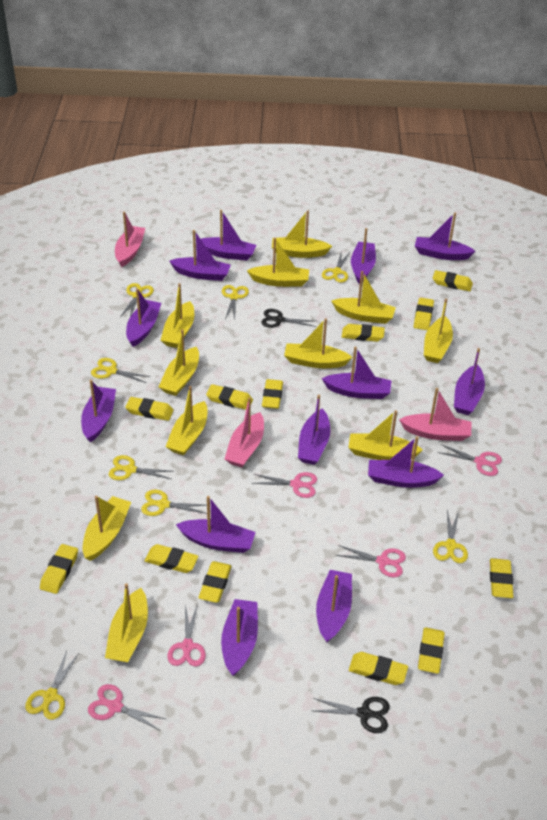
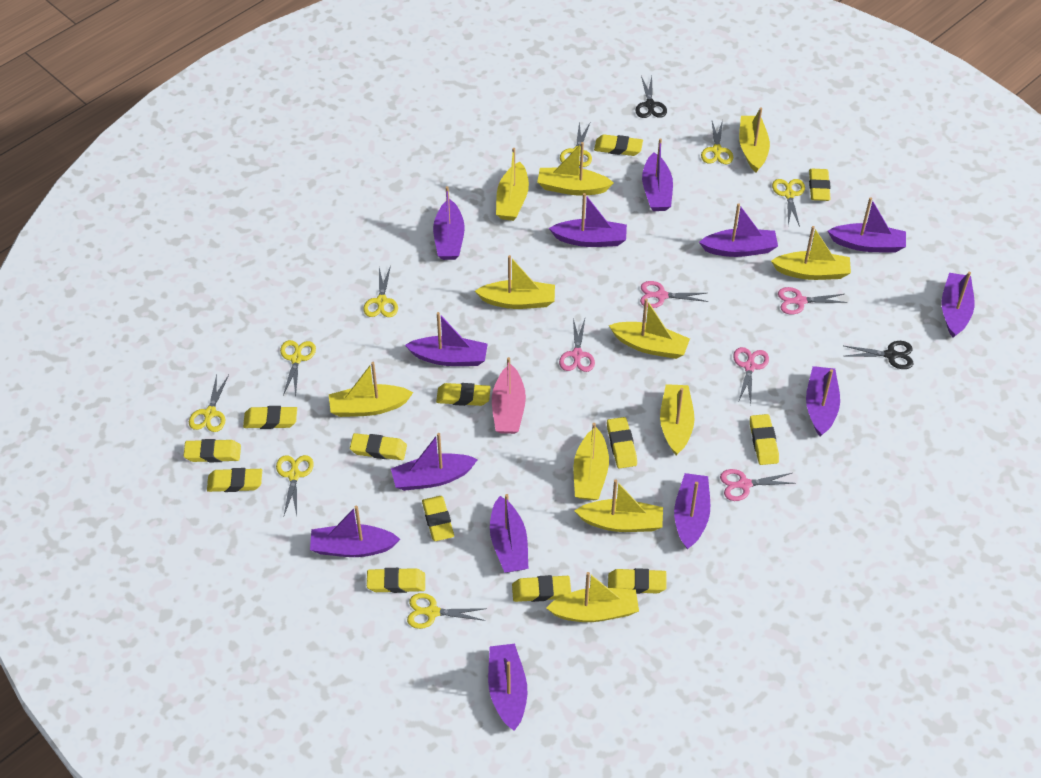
pink boat: 3 -> 1
yellow eraser: 12 -> 13

